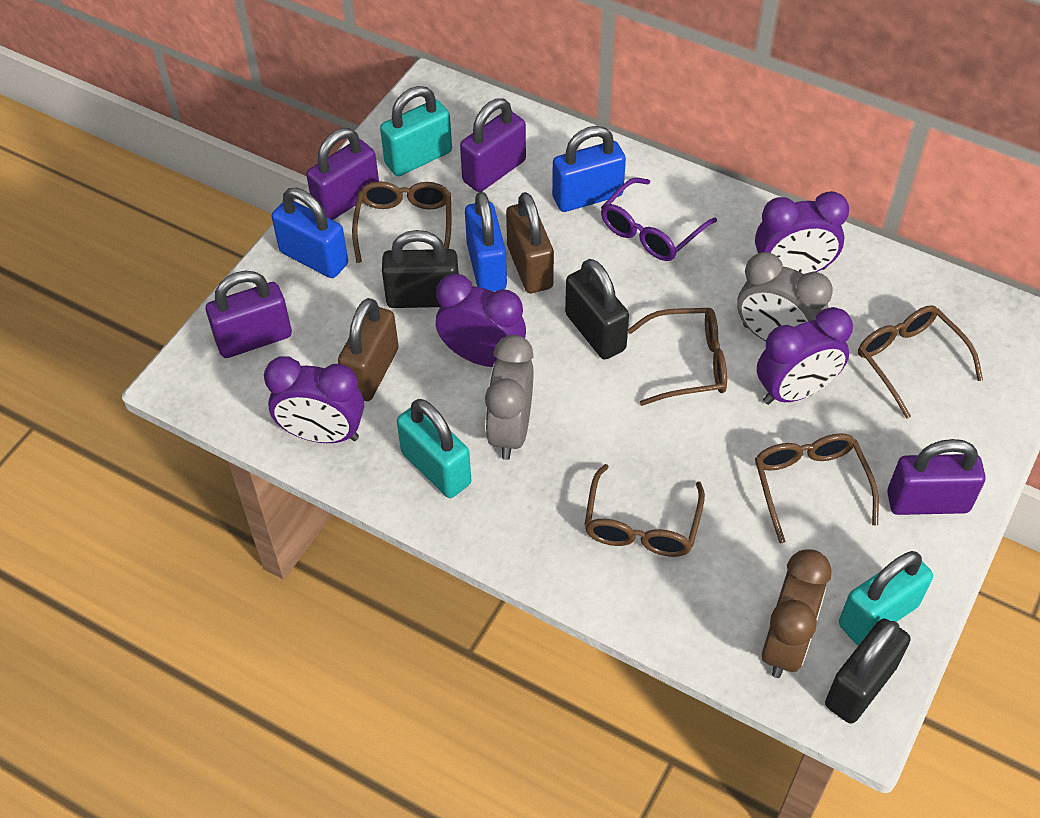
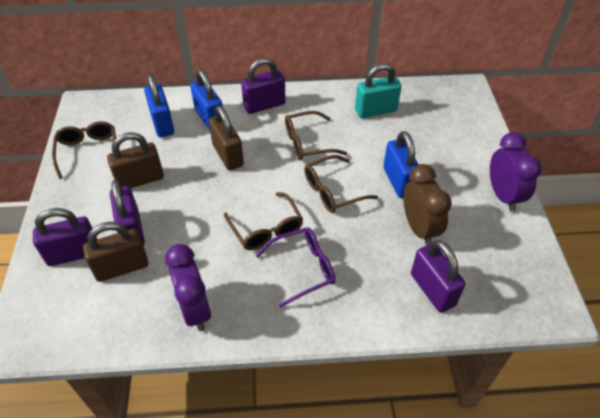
black padlock: 3 -> 0
brown glasses: 5 -> 4
brown padlock: 2 -> 3
grey clock: 2 -> 0
purple clock: 4 -> 2
turquoise padlock: 3 -> 1

